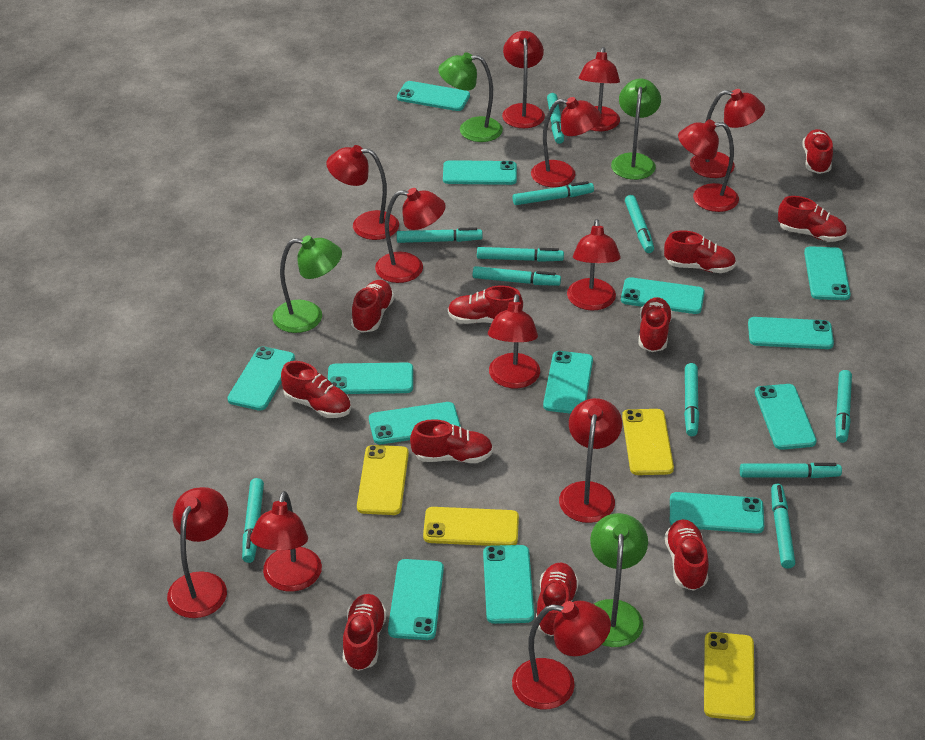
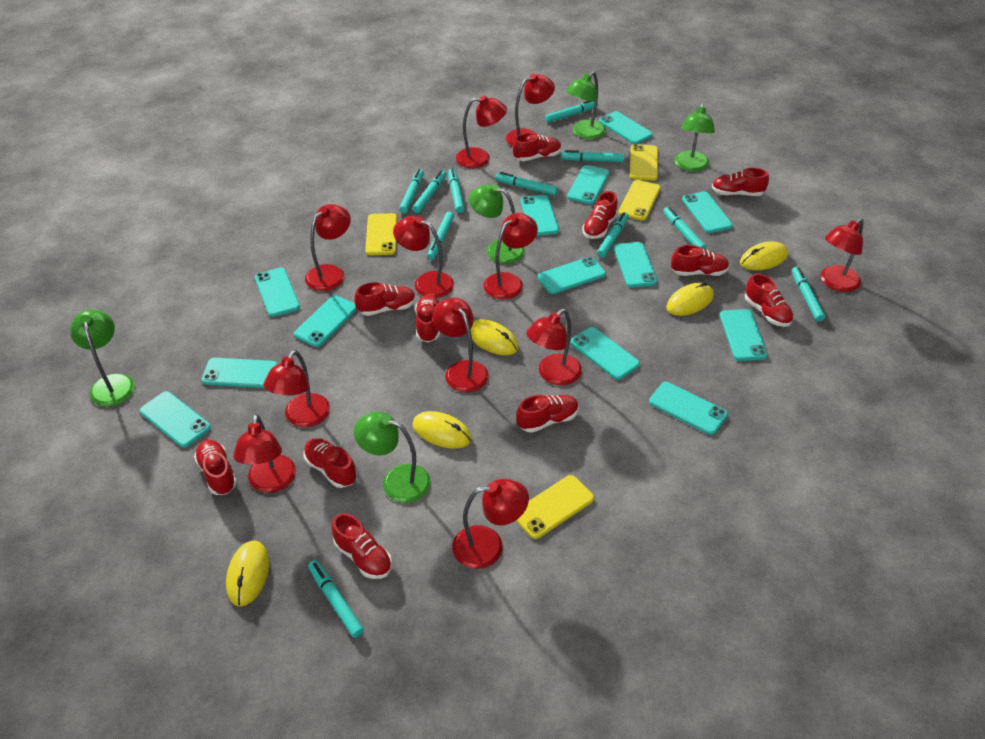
green lamp: 4 -> 5
red lamp: 13 -> 11
yellow mouse: 0 -> 5

